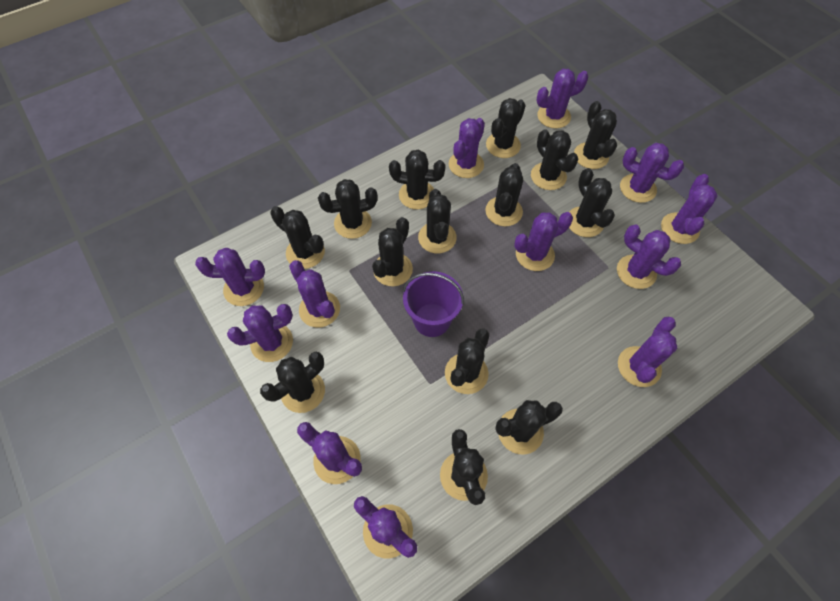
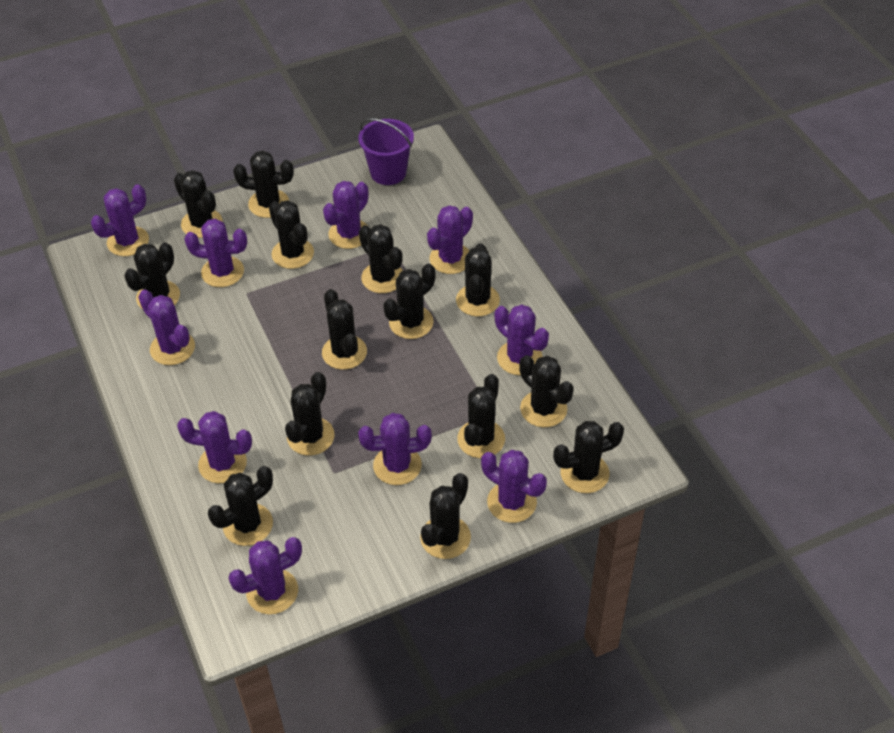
purple cactus: 12 -> 10

